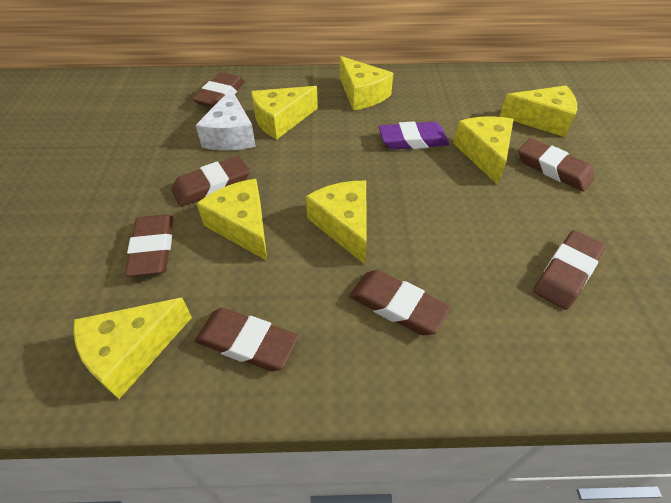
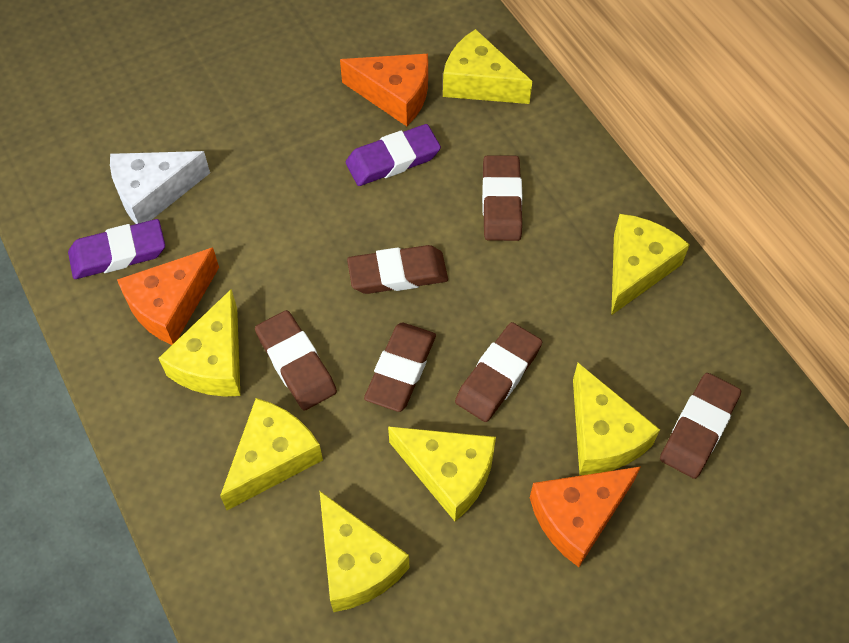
brown eraser: 7 -> 6
orange cheese: 0 -> 3
purple eraser: 1 -> 2

